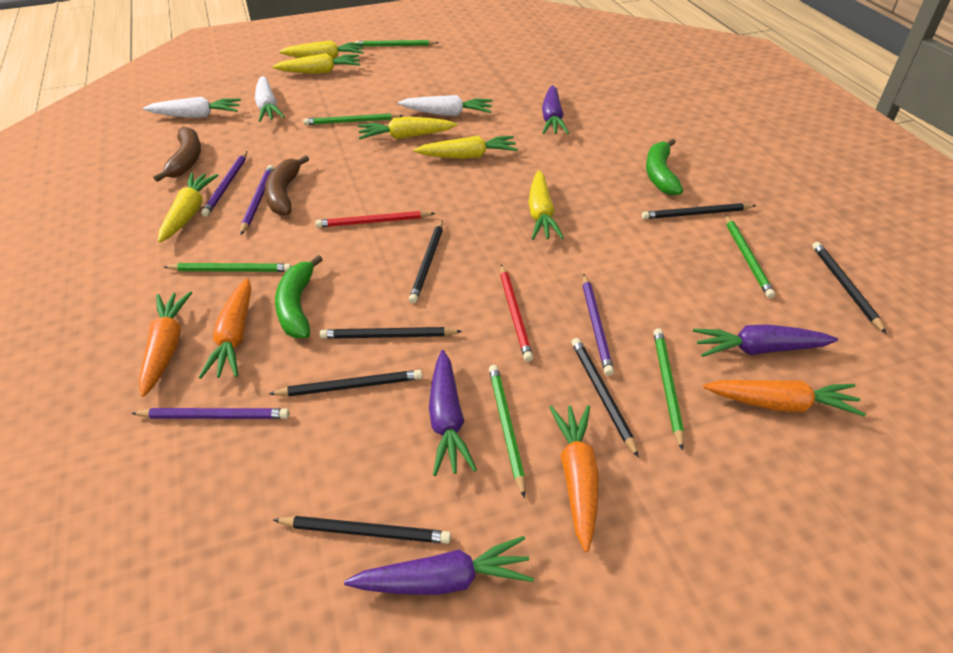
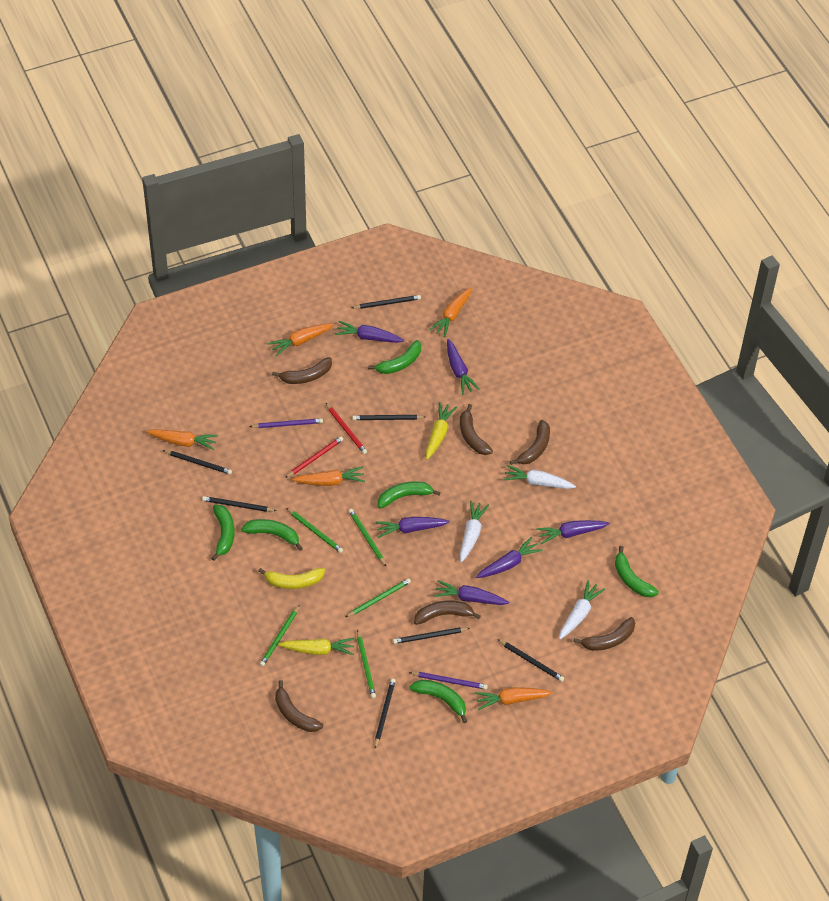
brown banana: 2 -> 6
green banana: 2 -> 6
green pencil: 6 -> 5
orange carrot: 4 -> 5
purple carrot: 4 -> 6
purple pencil: 4 -> 2
yellow banana: 0 -> 1
yellow carrot: 6 -> 2

